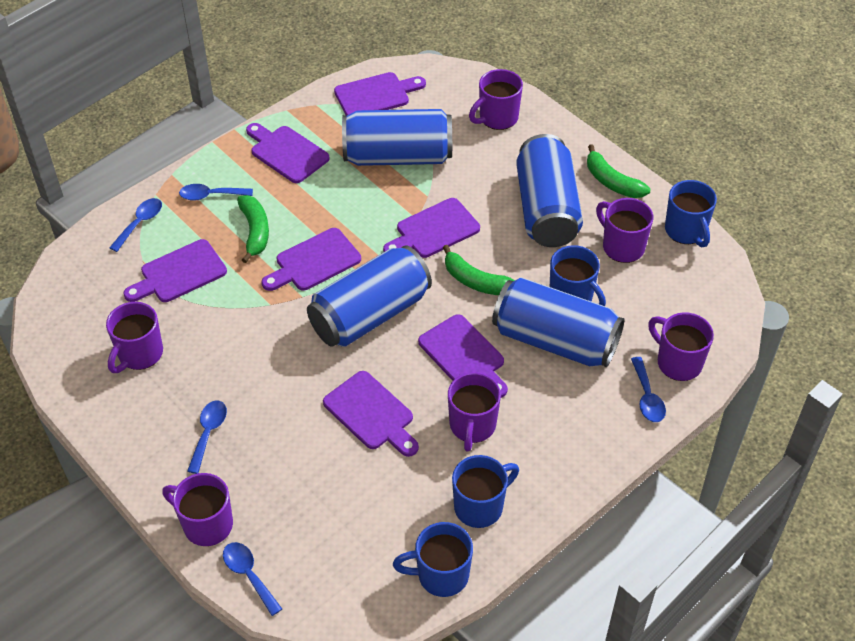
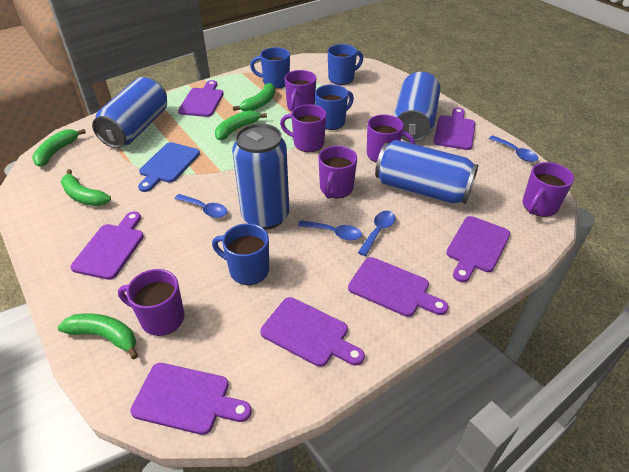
blue cutting board: 0 -> 1
blue spoon: 5 -> 4
green banana: 3 -> 5

